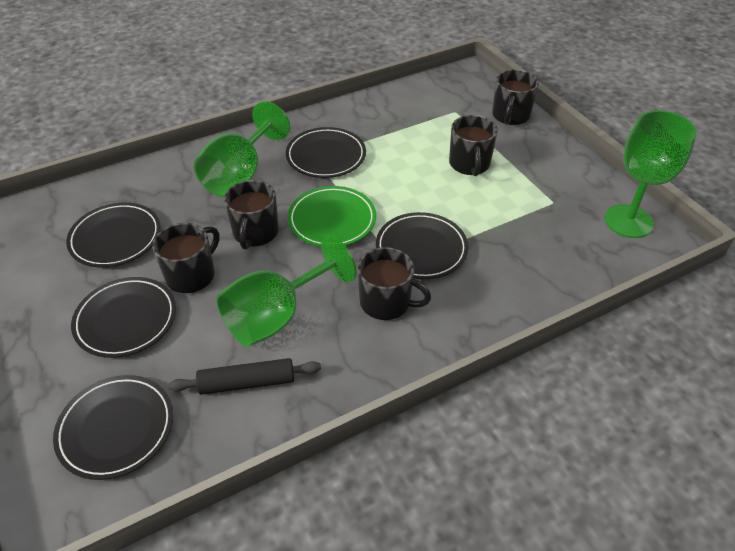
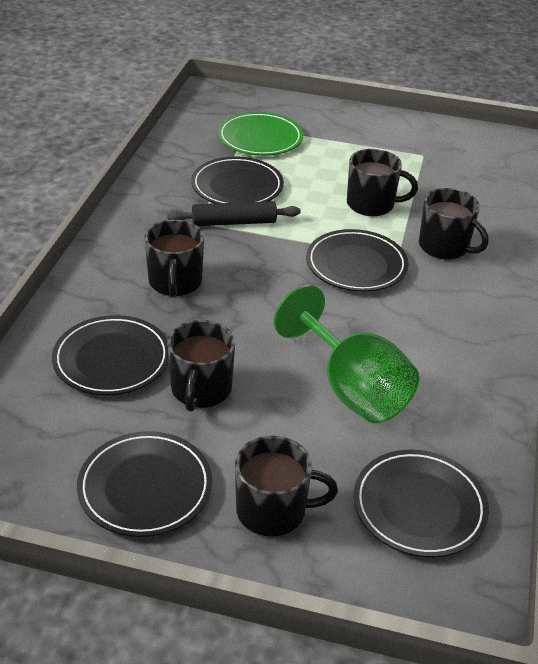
green goblet: 3 -> 1

